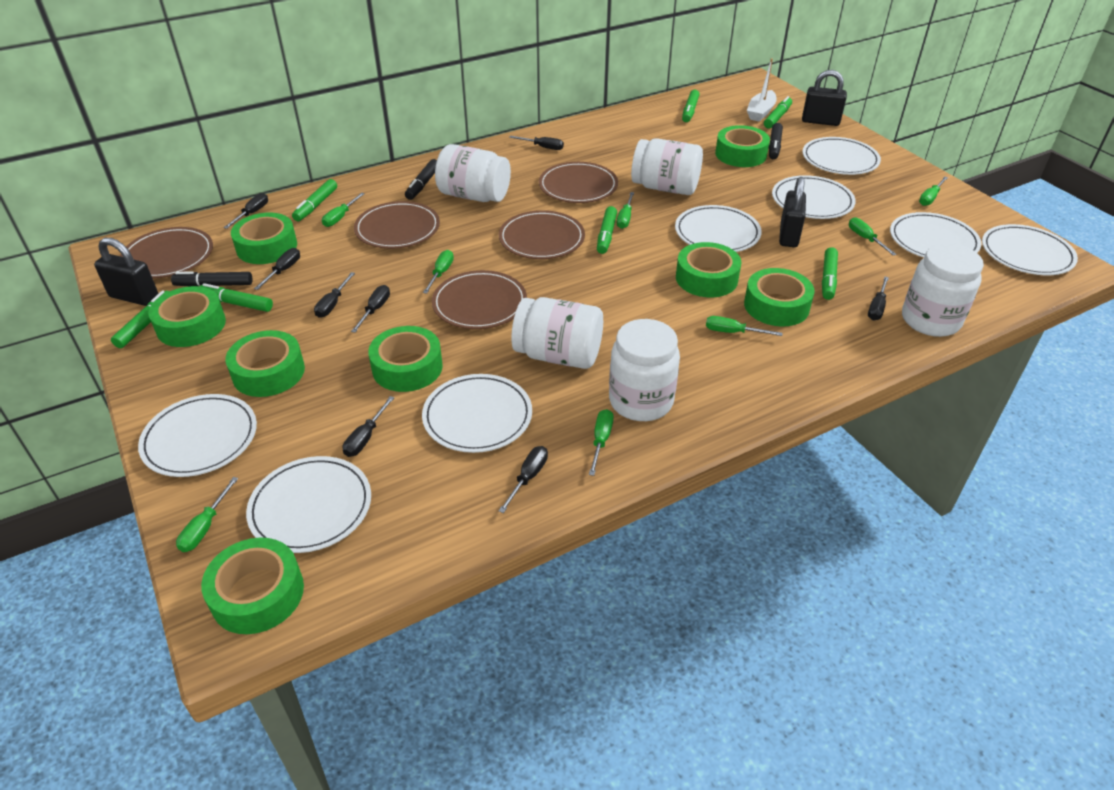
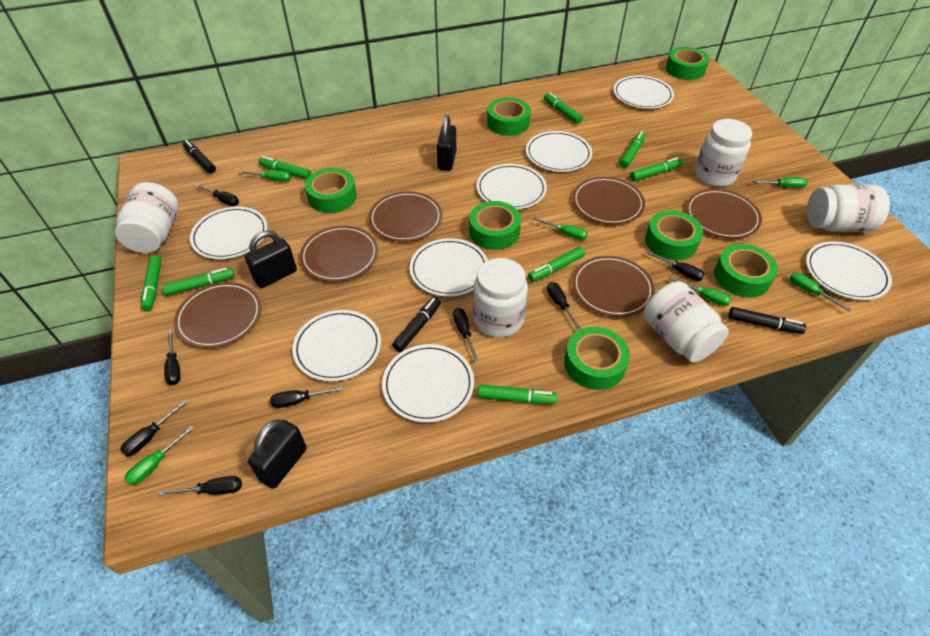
brown plate: 5 -> 6
green marker: 7 -> 8
green screwdriver: 8 -> 6
green tape: 8 -> 7
white boat: 1 -> 0

